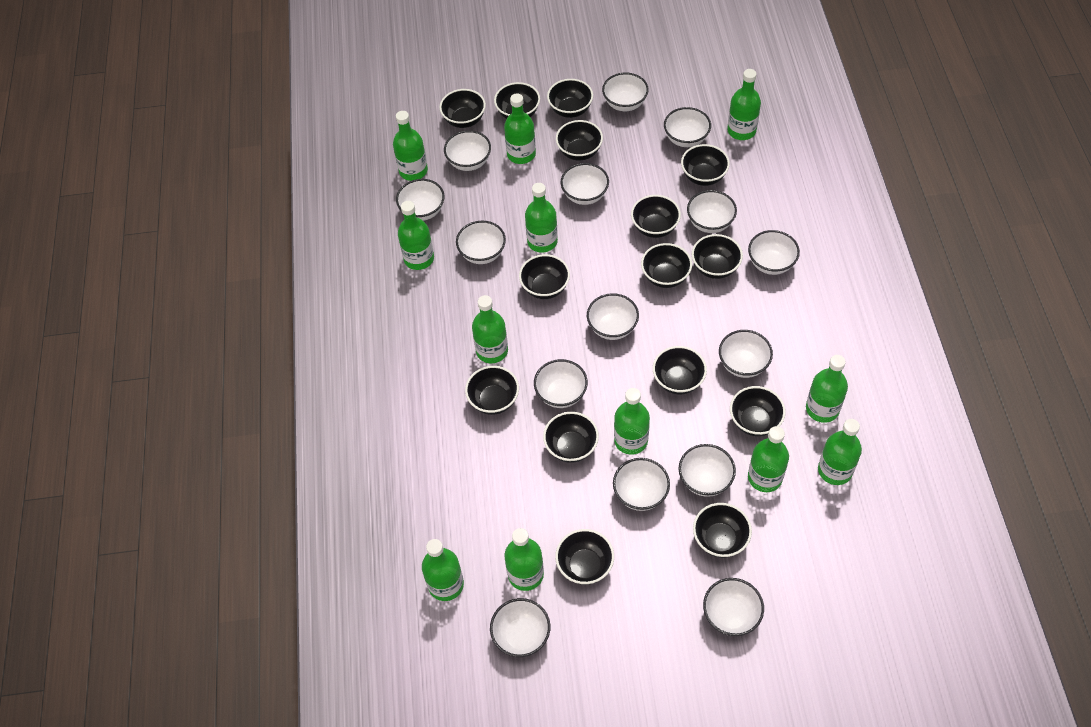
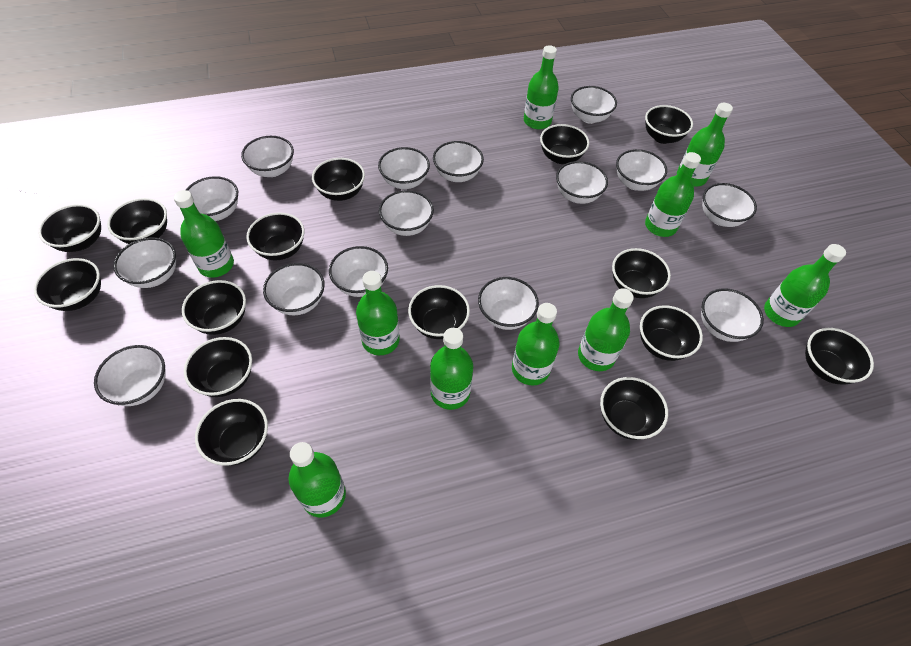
green bottle: 12 -> 10

